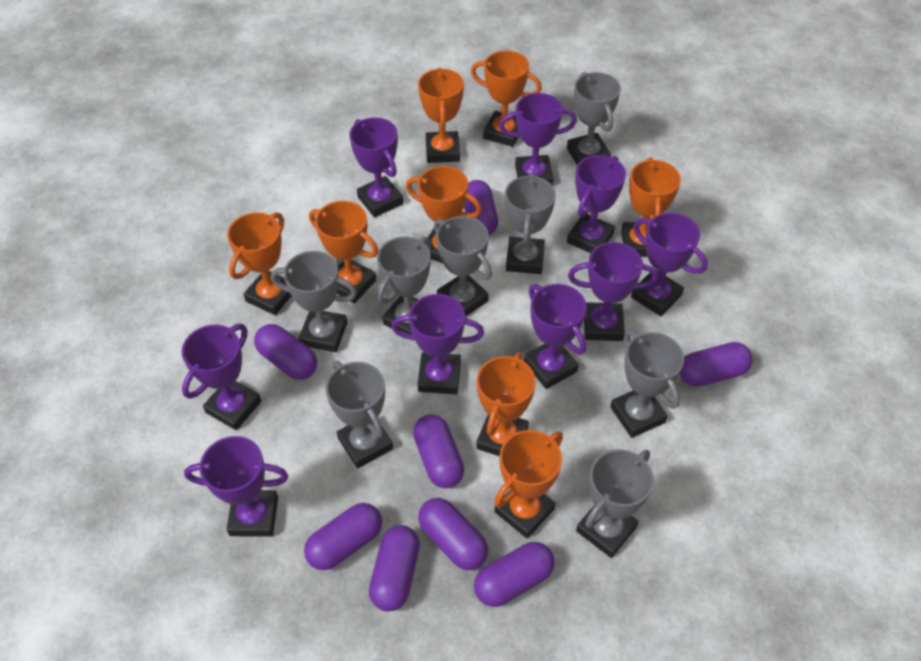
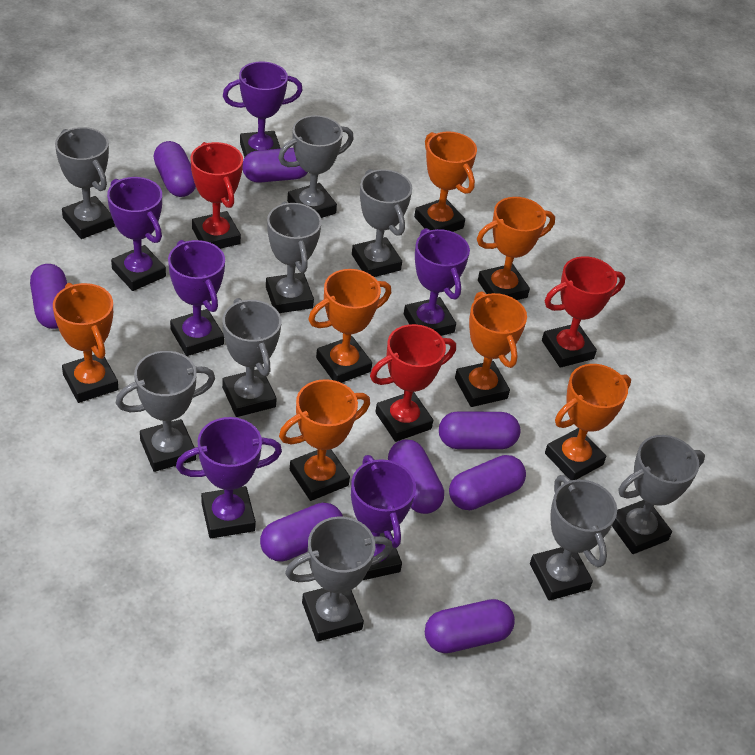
grey trophy: 8 -> 9
orange trophy: 8 -> 7
purple trophy: 9 -> 6
red trophy: 0 -> 3

